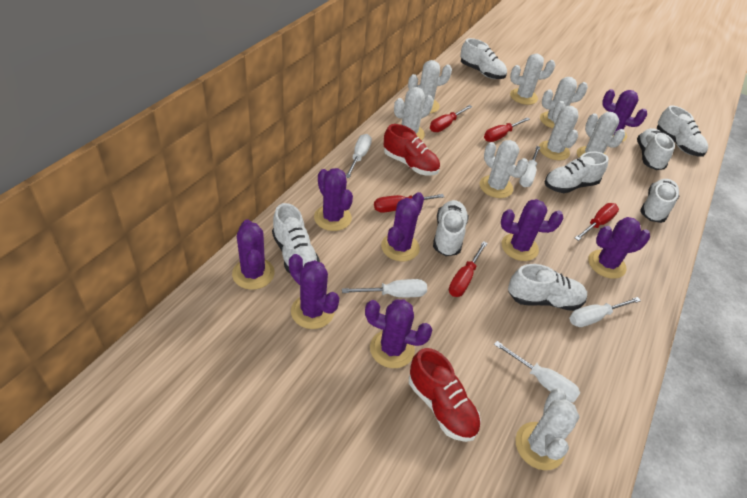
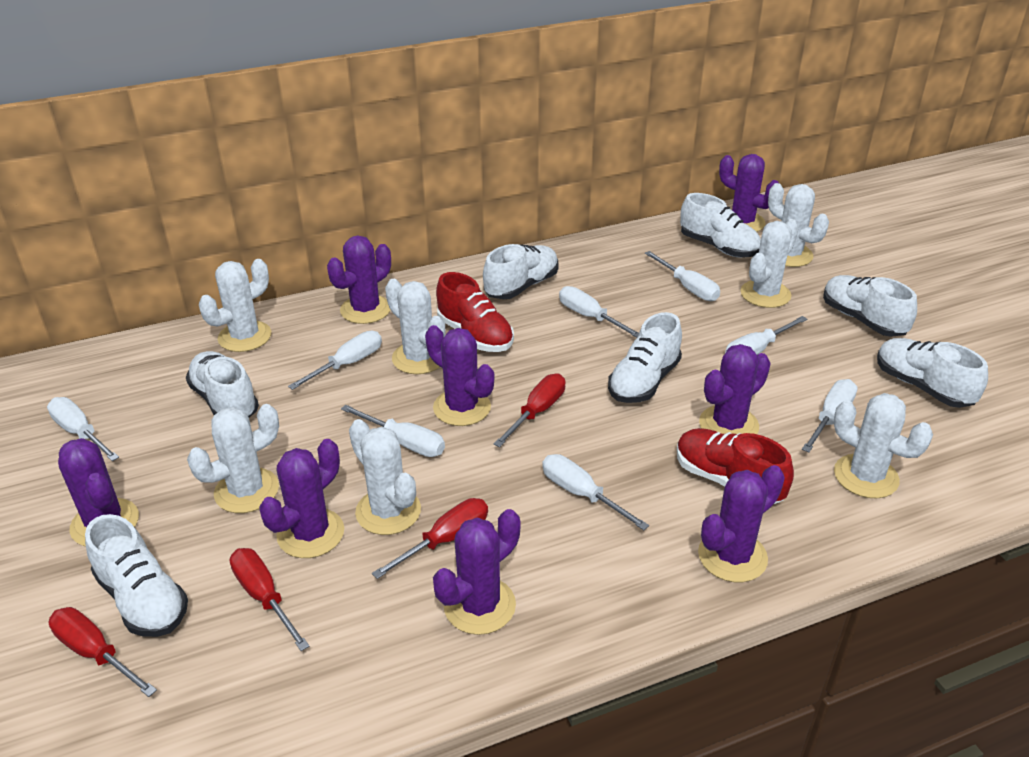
red screwdriver: 5 -> 4
white cactus: 8 -> 7
white screwdriver: 5 -> 8
white shoe: 8 -> 7

